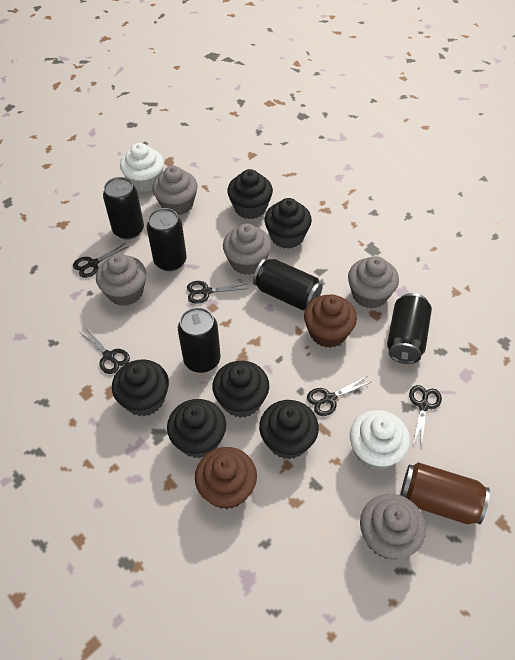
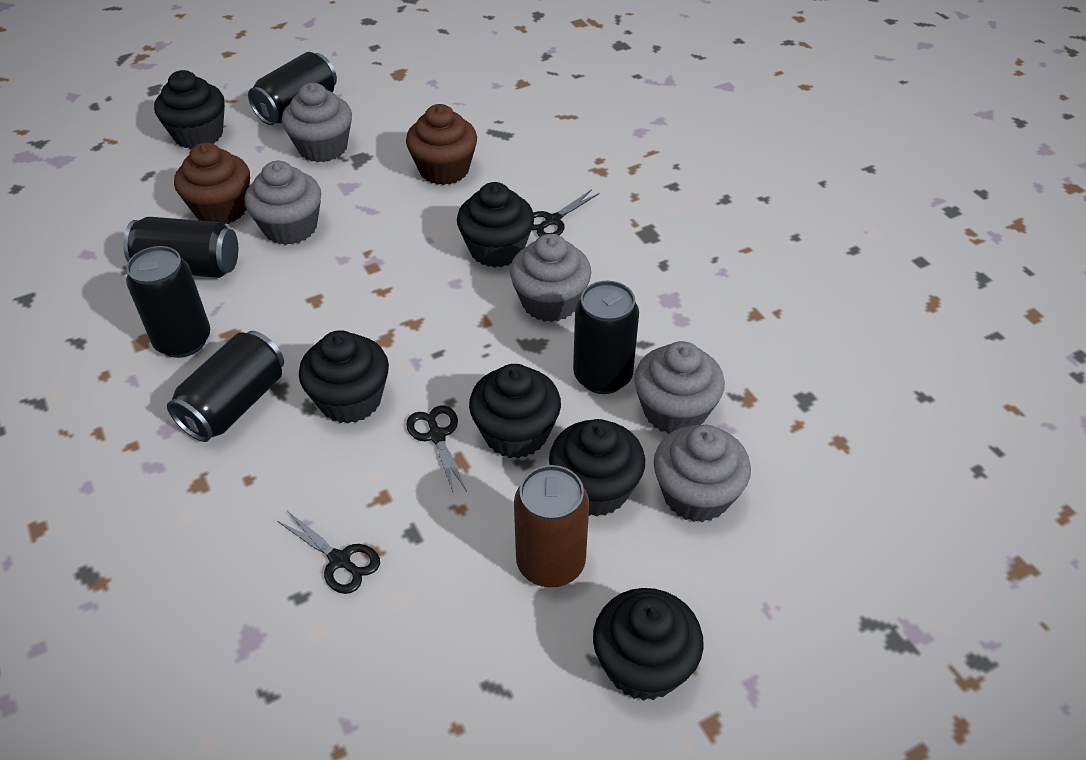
black scissors: 5 -> 3
white cupcake: 2 -> 0

